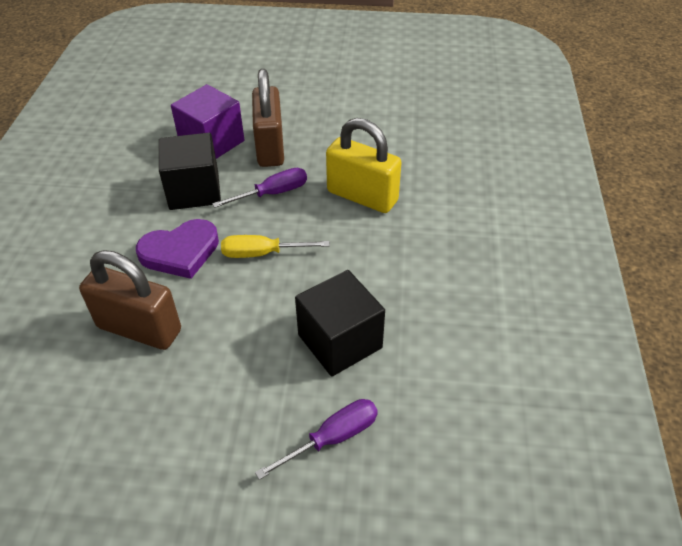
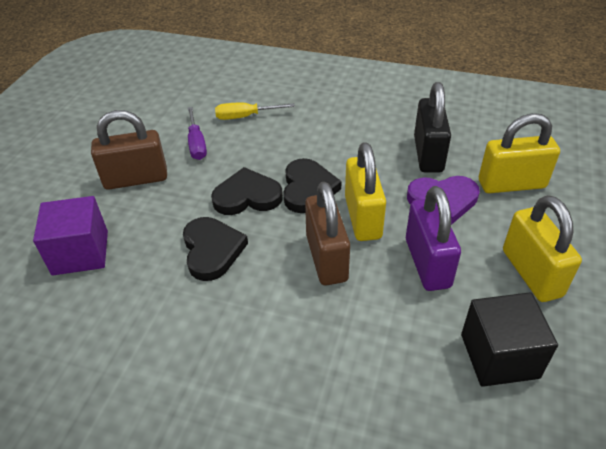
black cube: 2 -> 1
black heart: 0 -> 3
black padlock: 0 -> 1
purple padlock: 0 -> 1
purple screwdriver: 2 -> 1
yellow padlock: 1 -> 3

